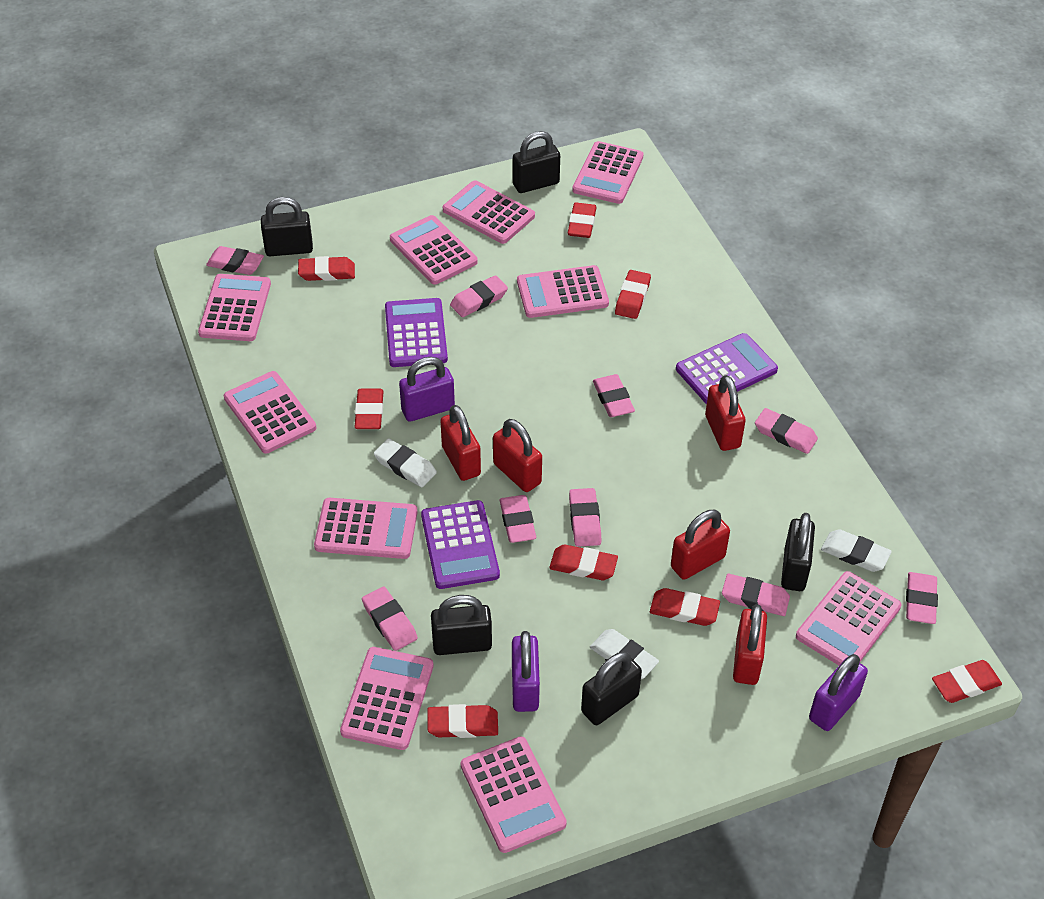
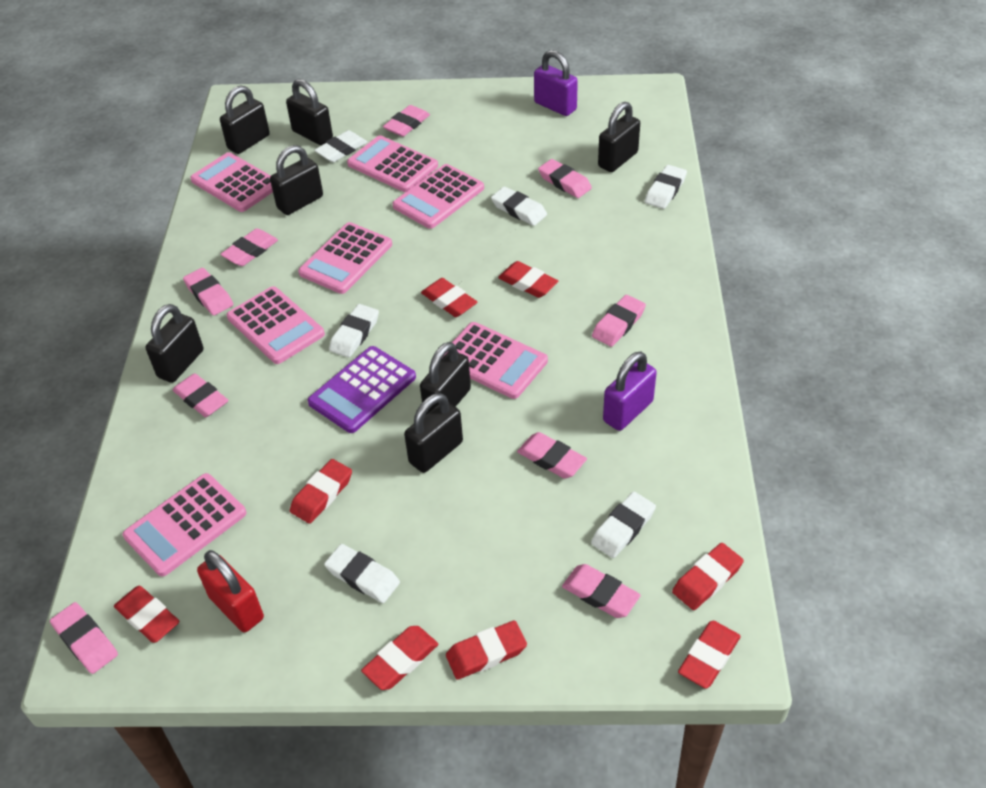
black padlock: 5 -> 7
pink calculator: 10 -> 7
purple calculator: 3 -> 1
purple padlock: 3 -> 2
red padlock: 5 -> 1
white eraser: 3 -> 6

